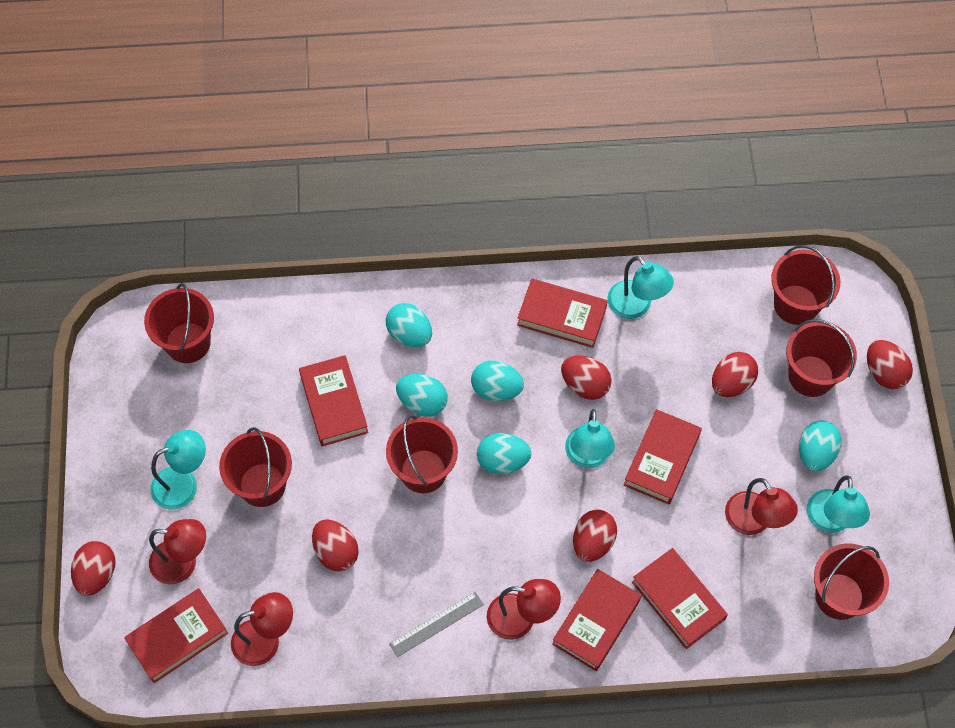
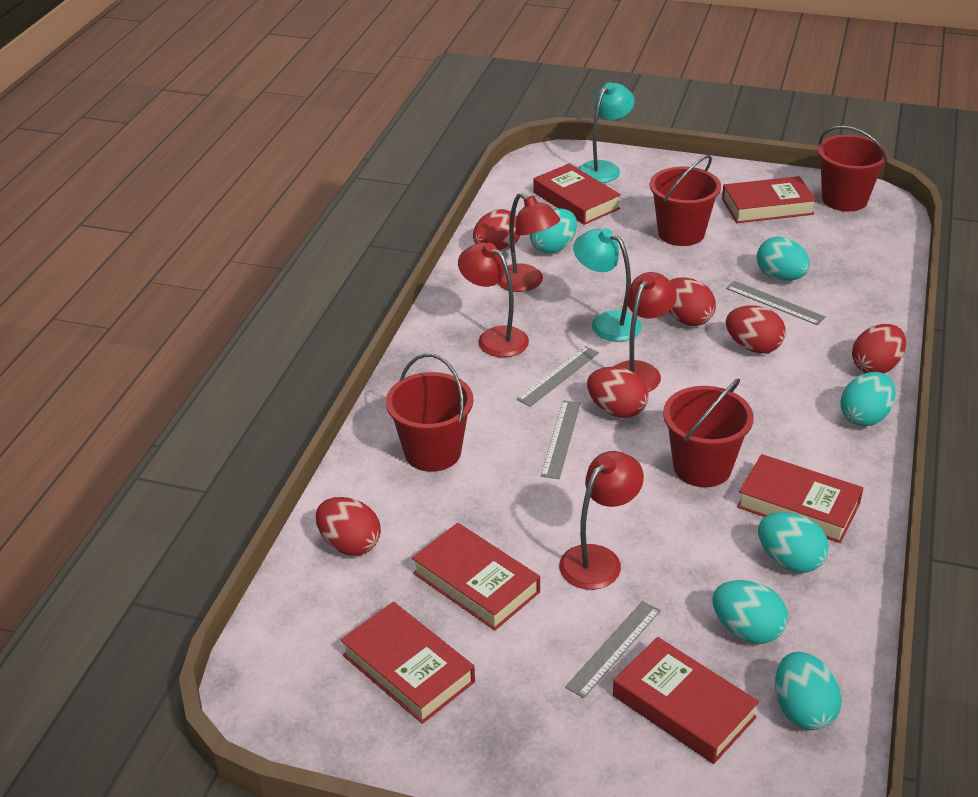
grey ruler: 1 -> 4
red bucket: 6 -> 4
turquoise egg: 5 -> 6
turquoise lamp: 4 -> 2

